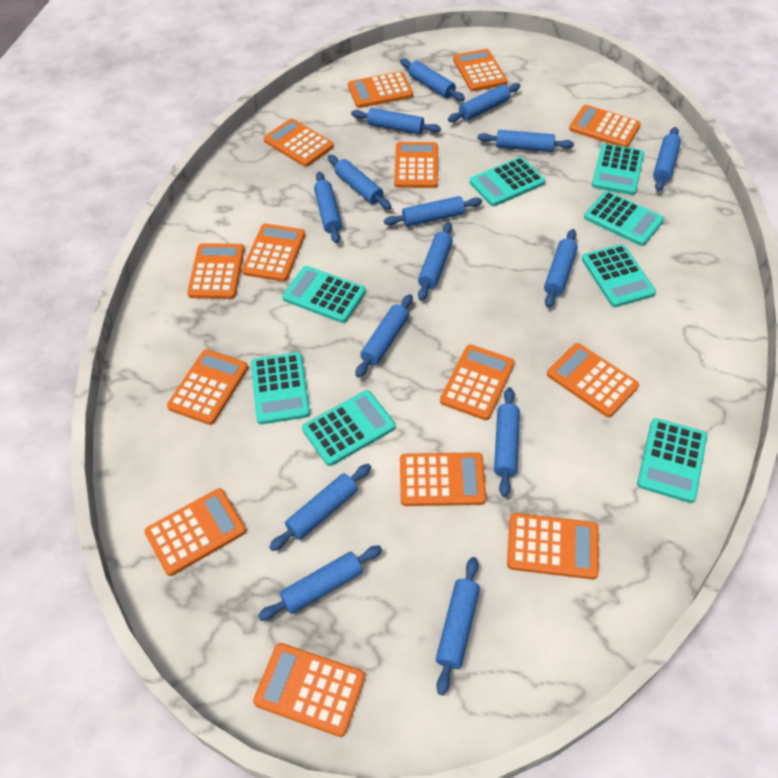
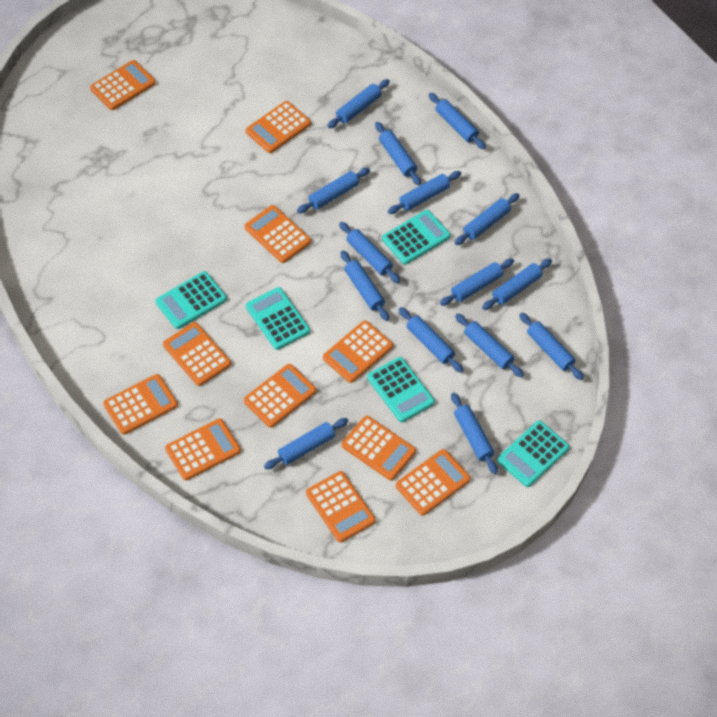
orange calculator: 14 -> 11
turquoise calculator: 8 -> 5

